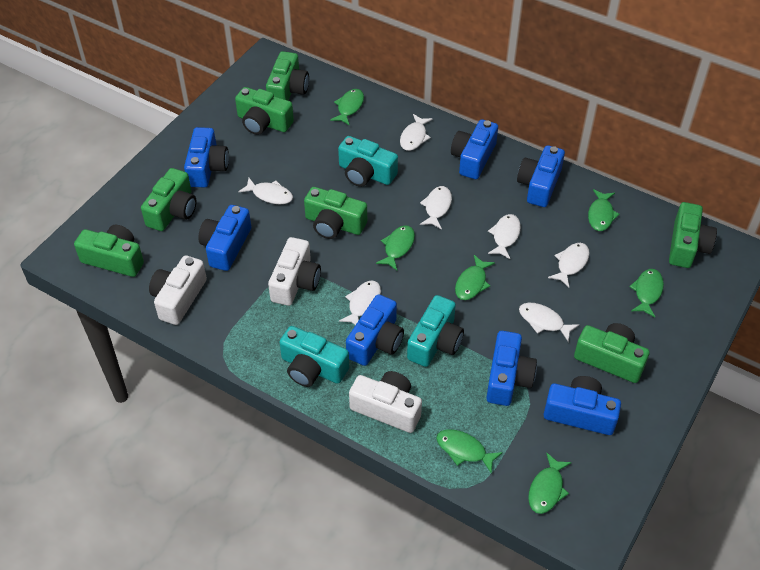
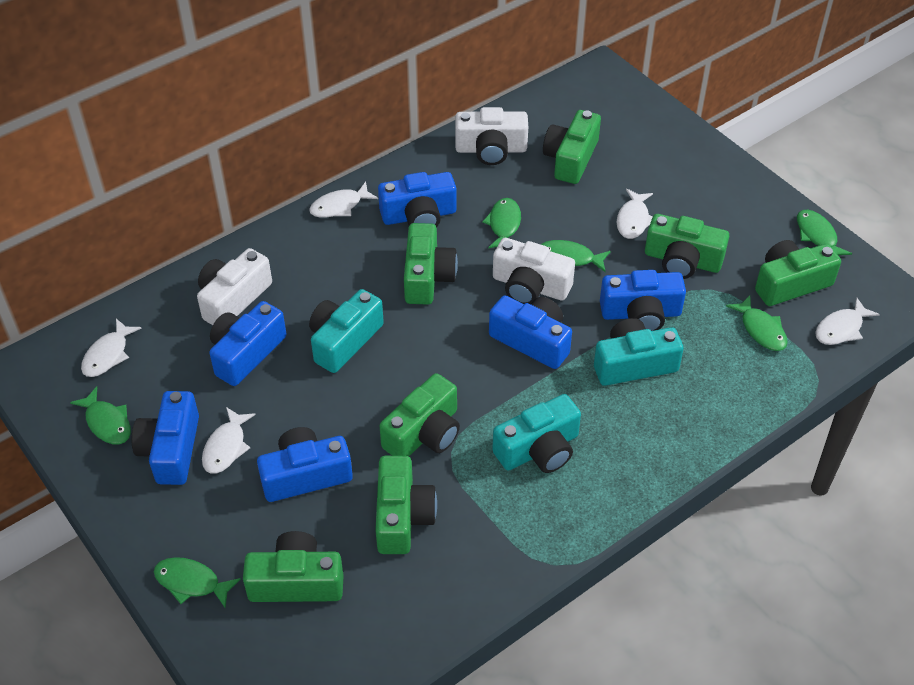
blue camera: 7 -> 6
green fish: 7 -> 6
white fish: 7 -> 5

